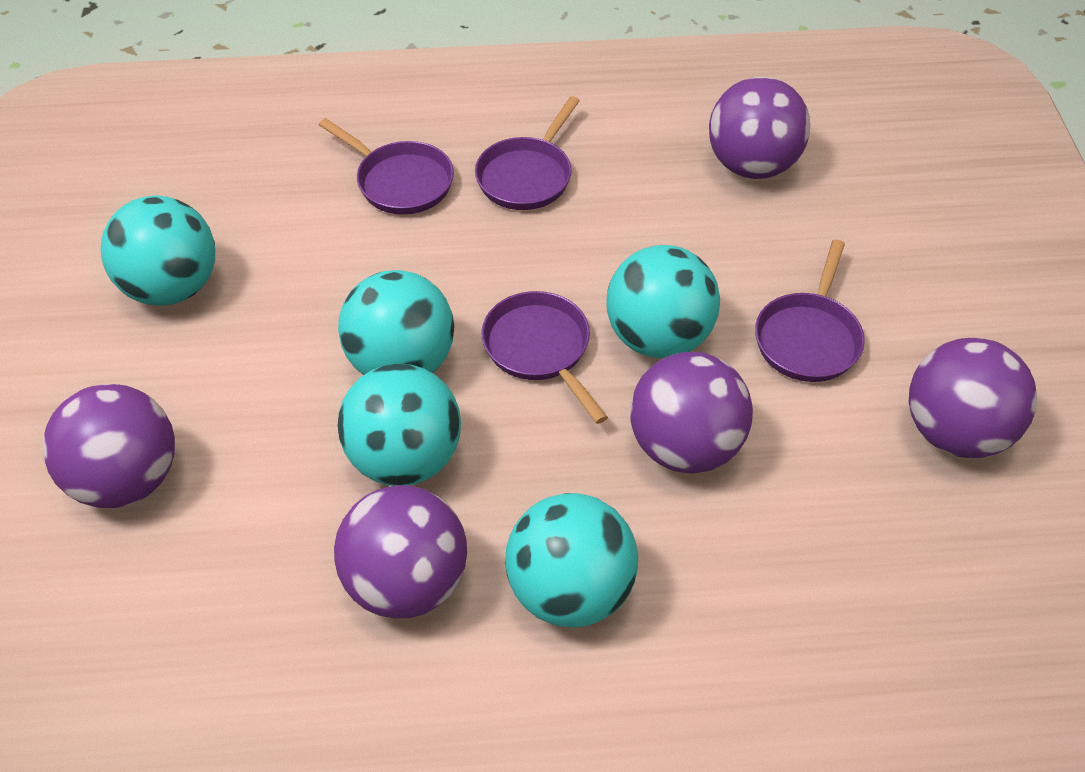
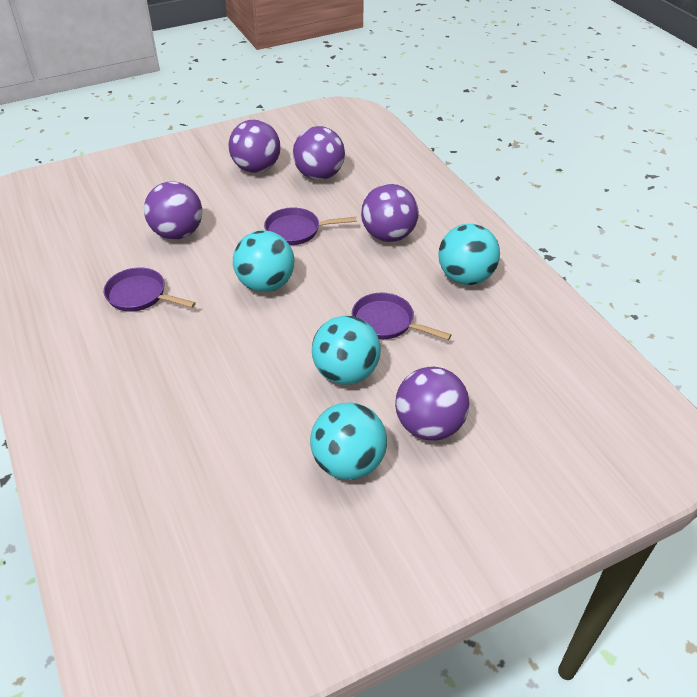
purple pan: 4 -> 3
turquoise ball: 5 -> 4

